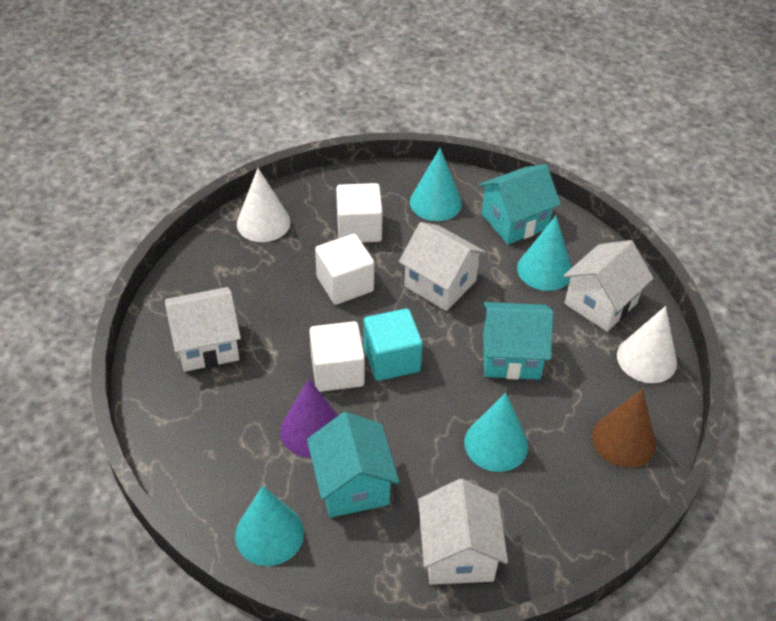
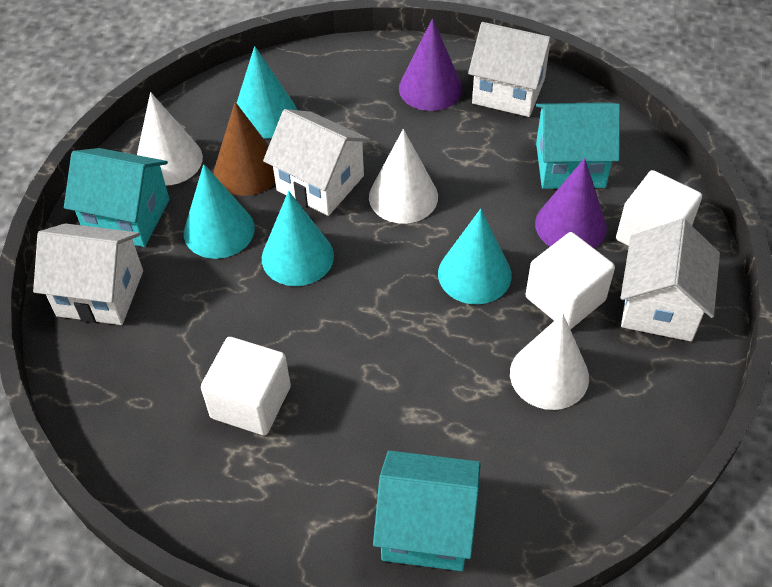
purple cone: 1 -> 2
turquoise cube: 1 -> 0
white cone: 2 -> 3

